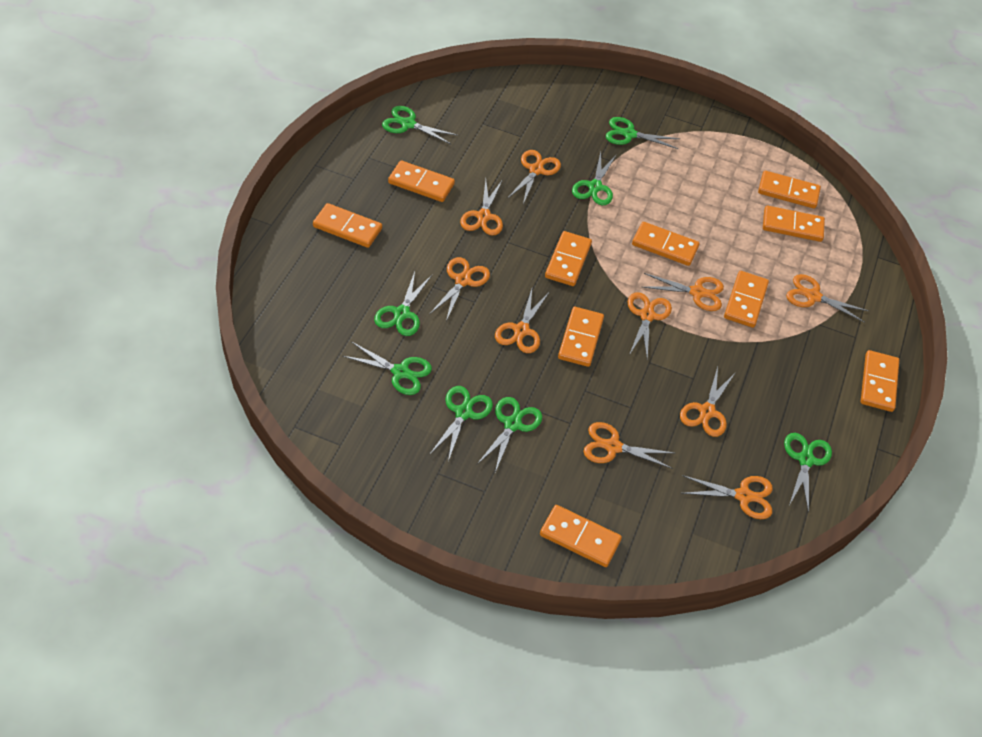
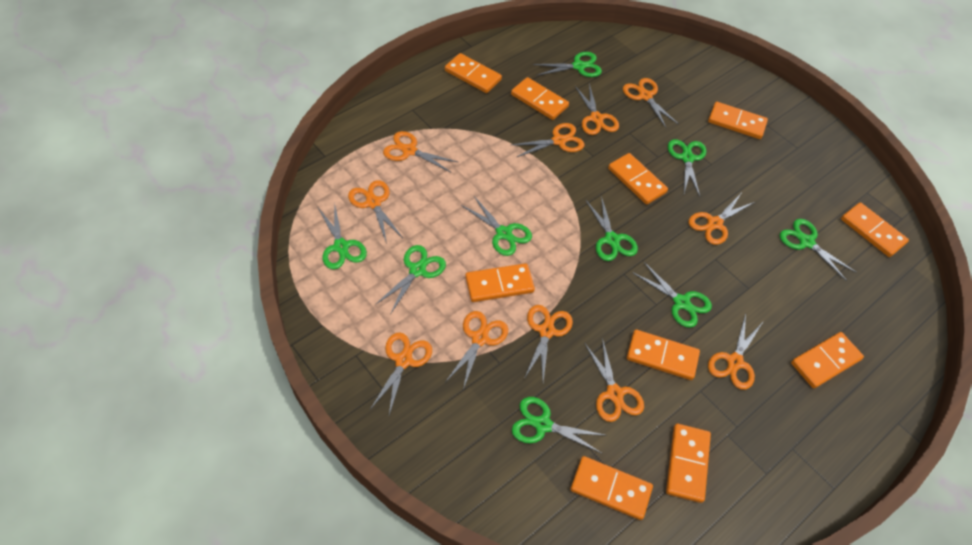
green scissors: 8 -> 9
orange scissors: 10 -> 11

